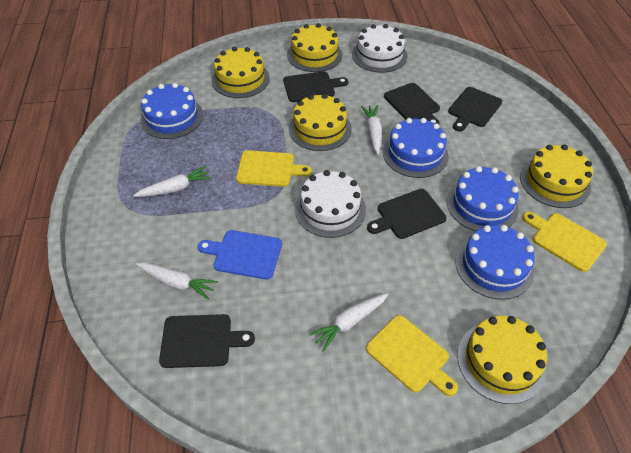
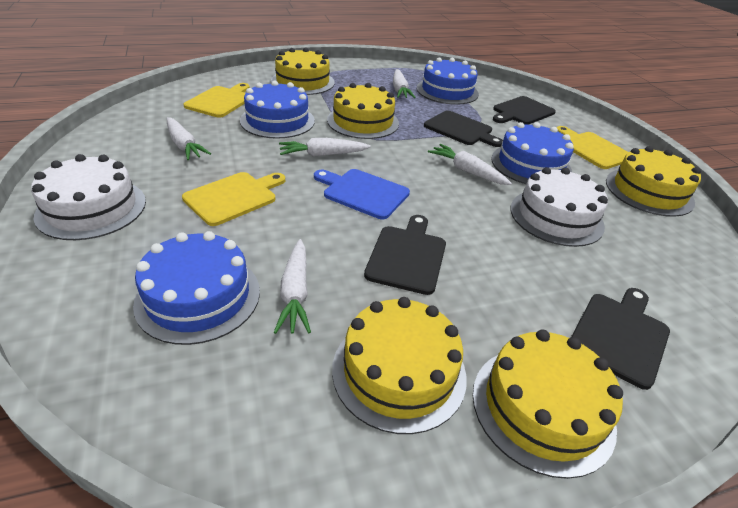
black cutting board: 5 -> 4
white carrot: 4 -> 5

